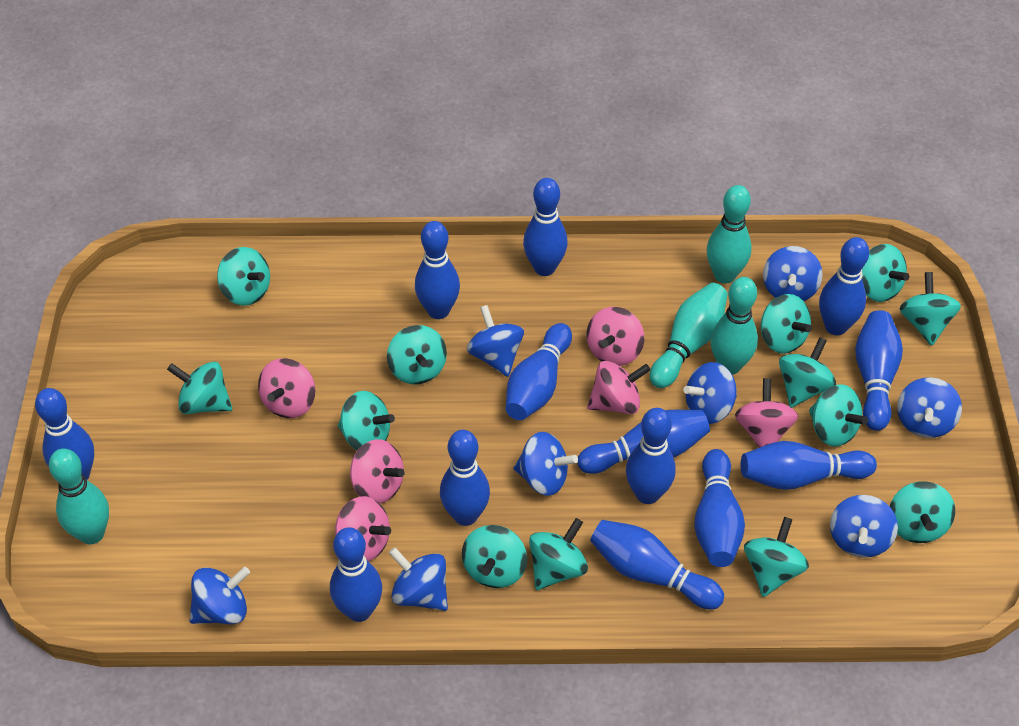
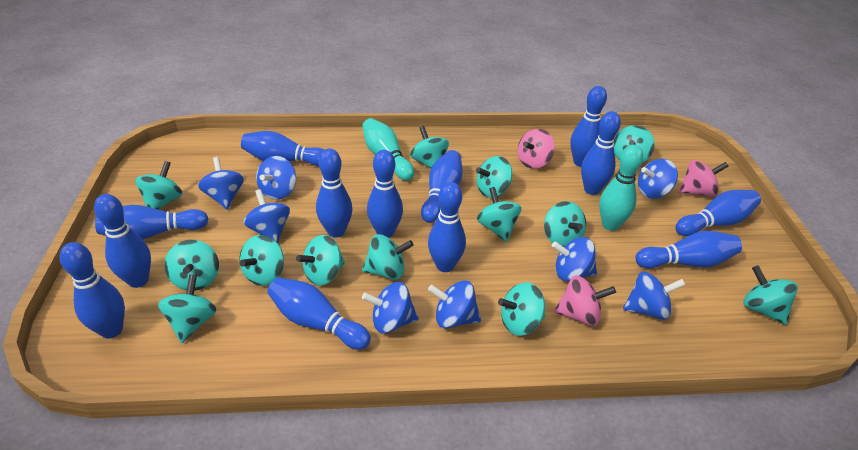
pink spinning top: 6 -> 3
turquoise bowling pin: 4 -> 2

